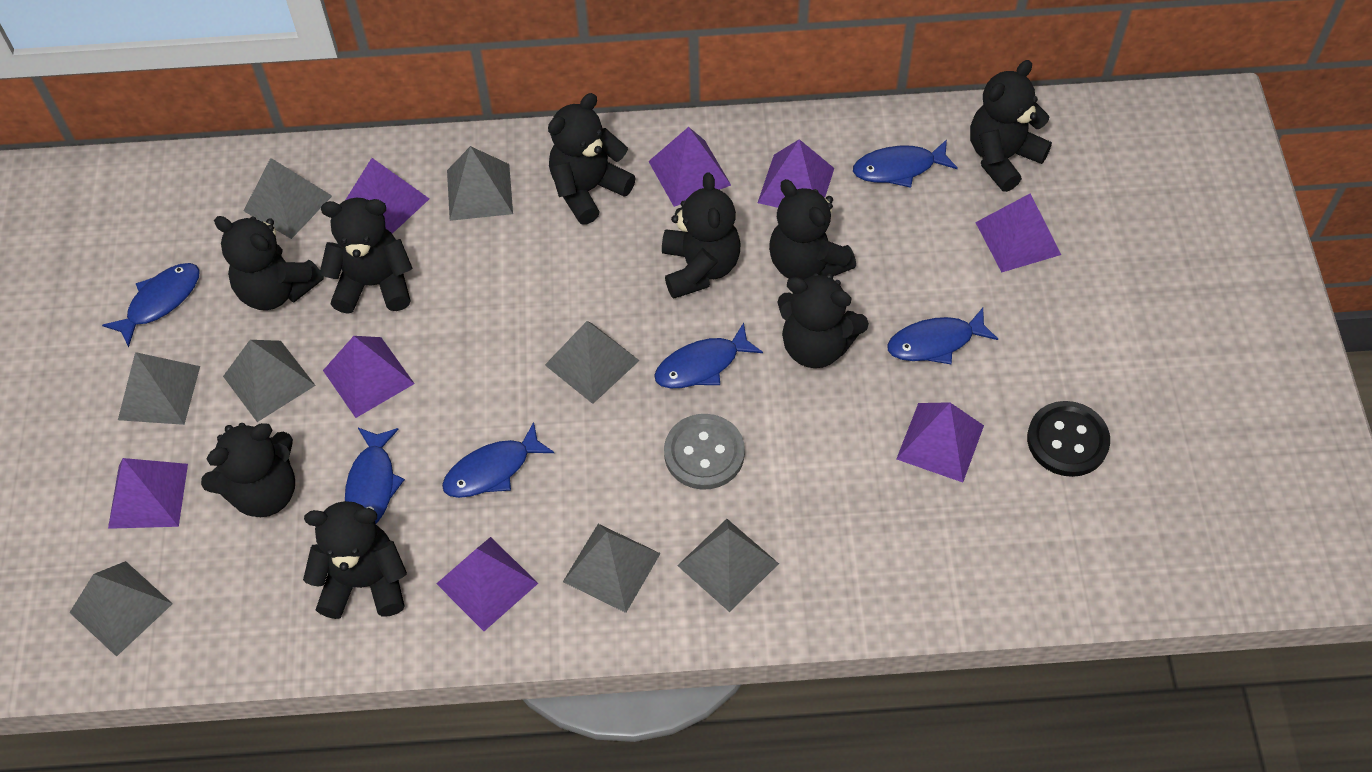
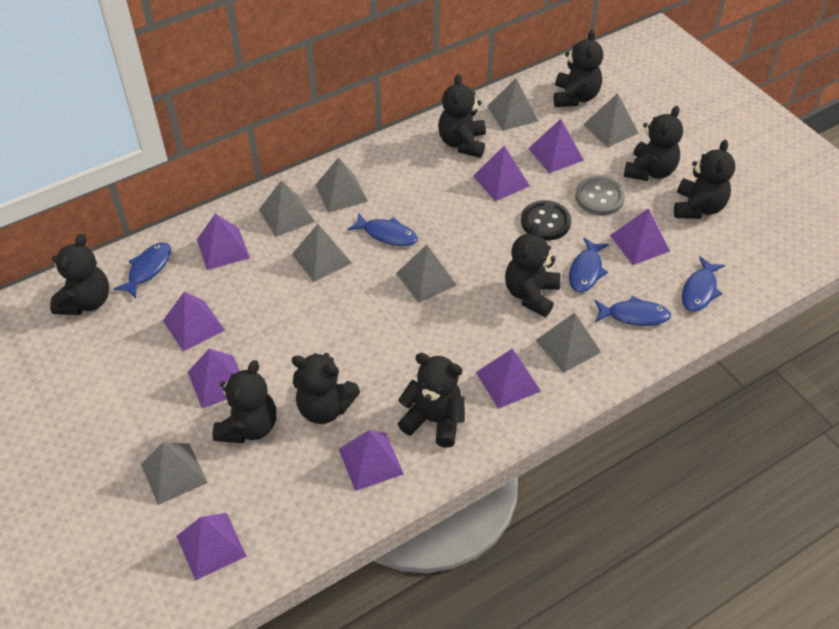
blue fish: 6 -> 5
purple pyramid: 8 -> 9

